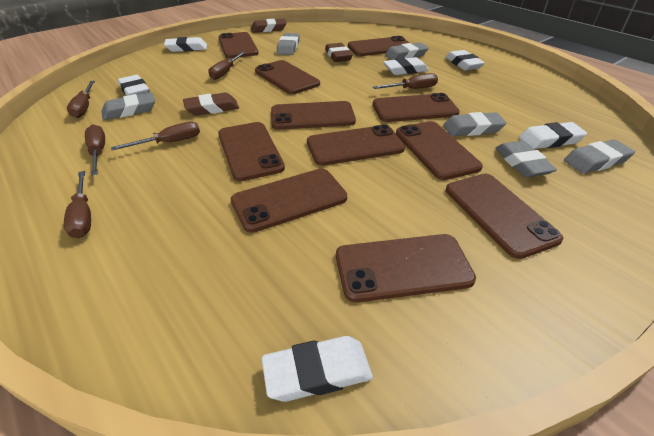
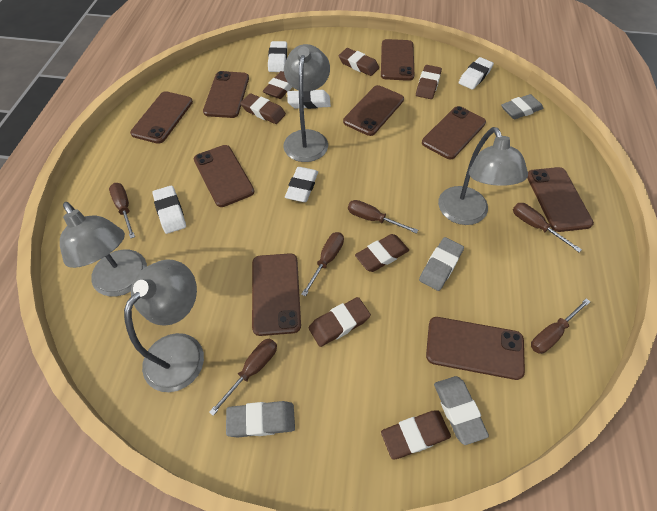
brown eraser: 3 -> 7
brown phone: 11 -> 9
grey eraser: 6 -> 4
grey lamp: 0 -> 4
white eraser: 6 -> 5

